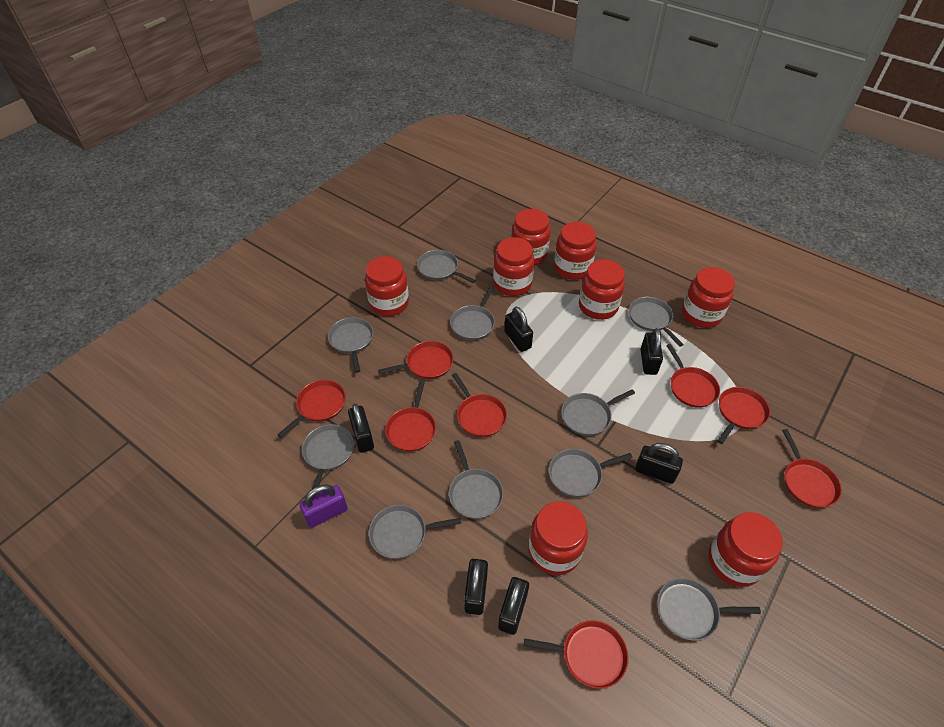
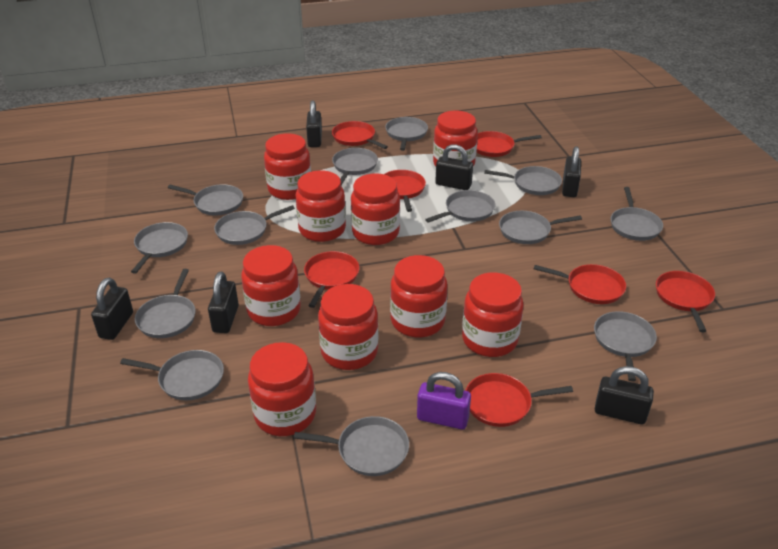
grey pan: 10 -> 13
red jar: 8 -> 9
red pan: 8 -> 7

